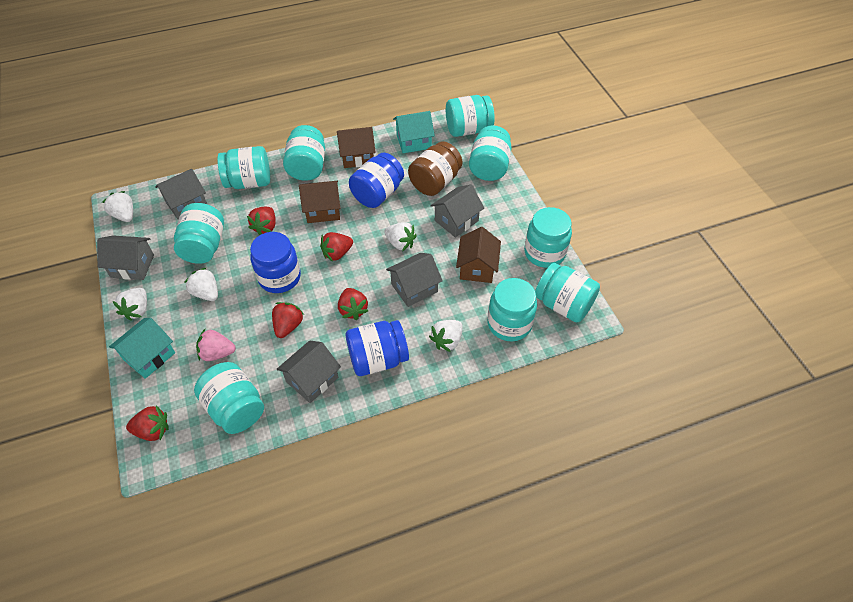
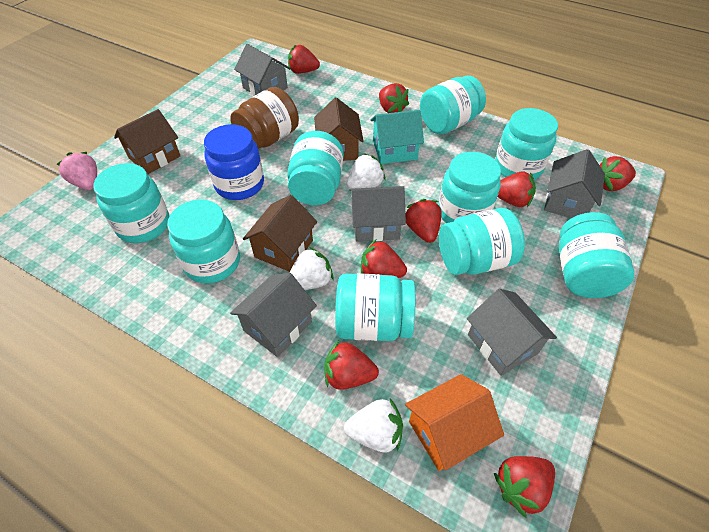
blue jar: 3 -> 1
orange house: 0 -> 1
red strawberry: 5 -> 8
turquoise house: 2 -> 1
white strawberry: 5 -> 3

